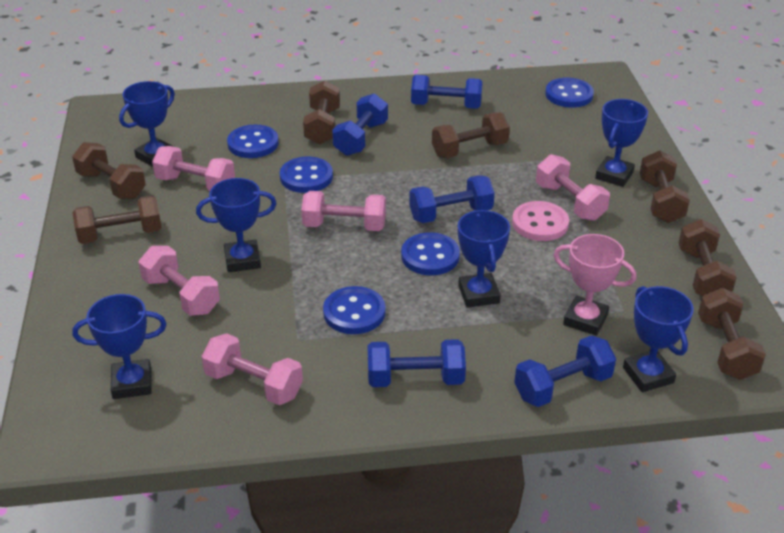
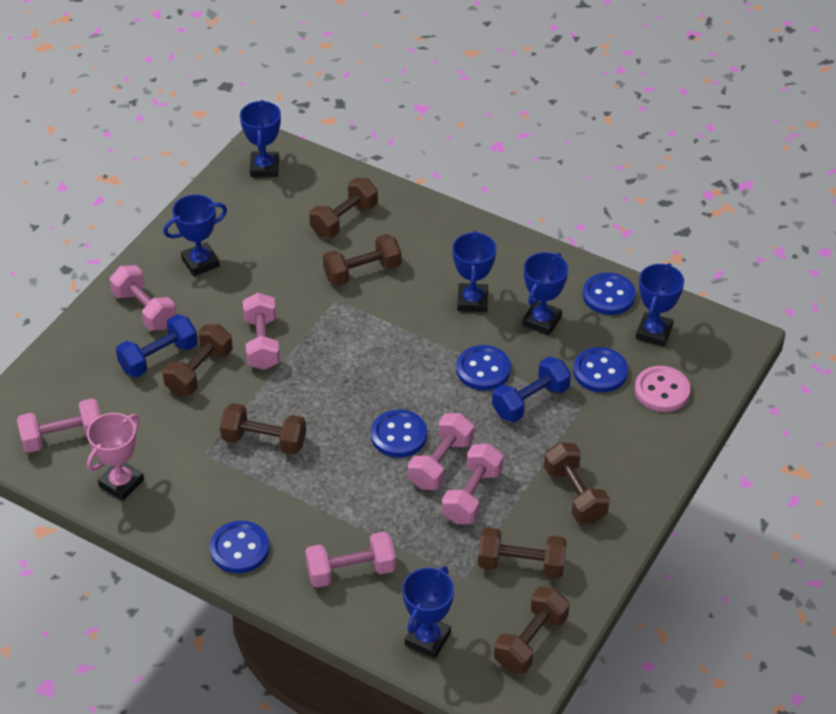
blue dumbbell: 5 -> 2
pink dumbbell: 5 -> 6

